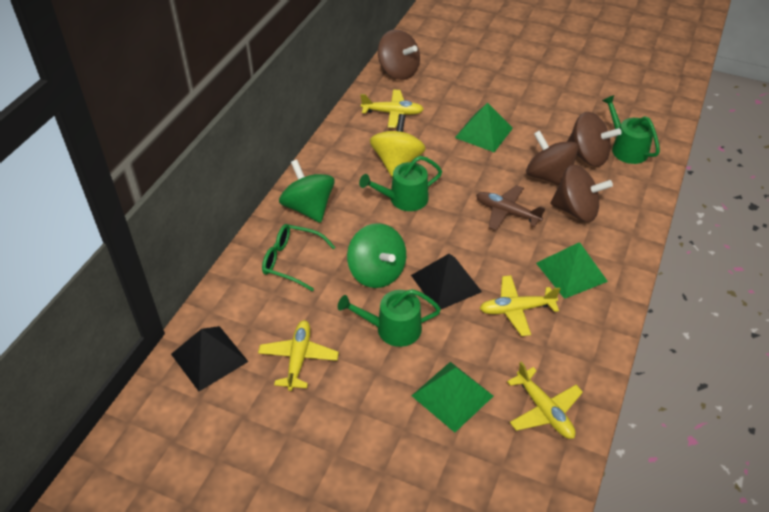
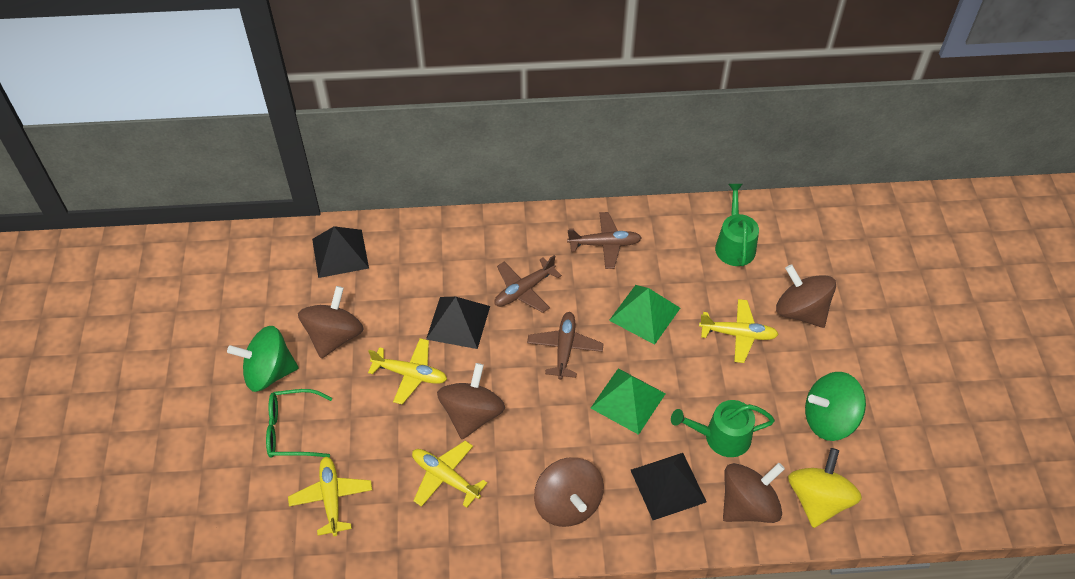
black pyramid: 2 -> 3
brown plane: 1 -> 3
brown spinning top: 4 -> 5
green pyramid: 3 -> 2
green watering can: 3 -> 2

